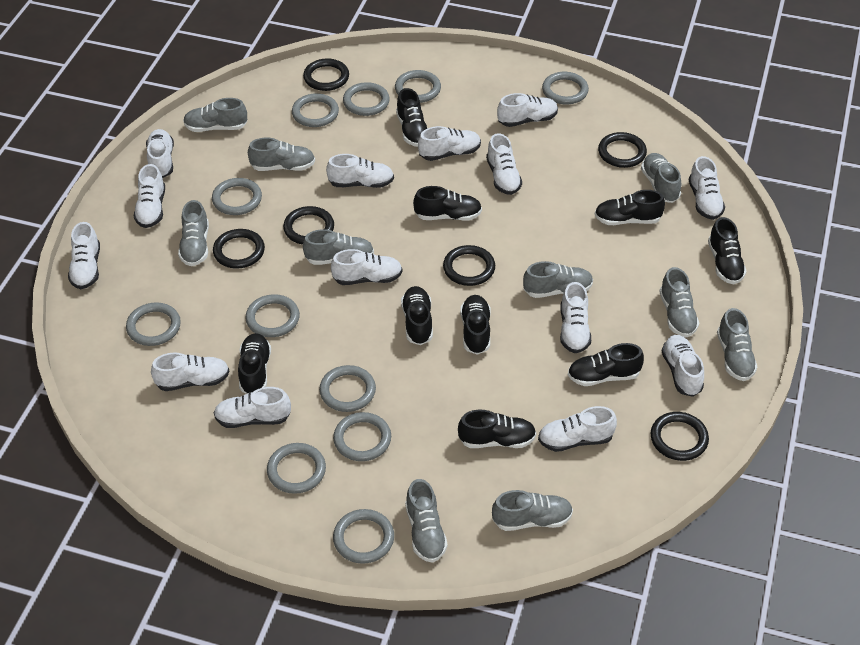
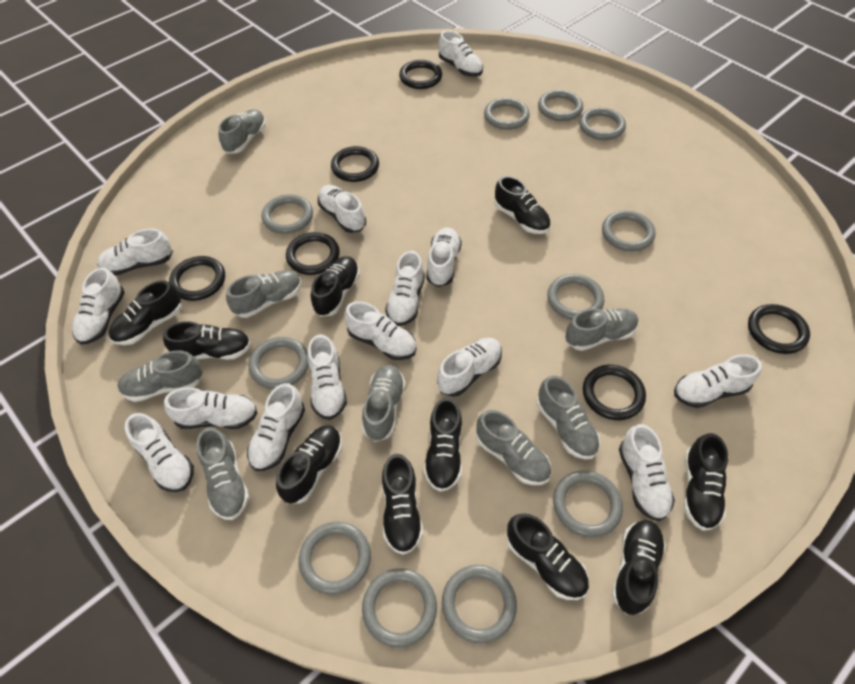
black shoe: 9 -> 10
grey shoe: 10 -> 8

